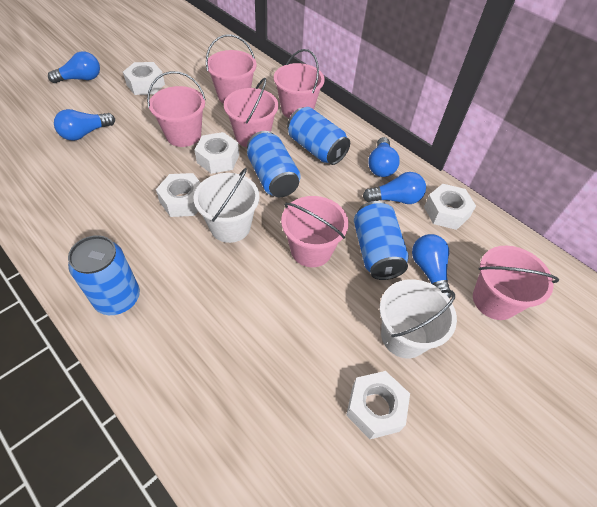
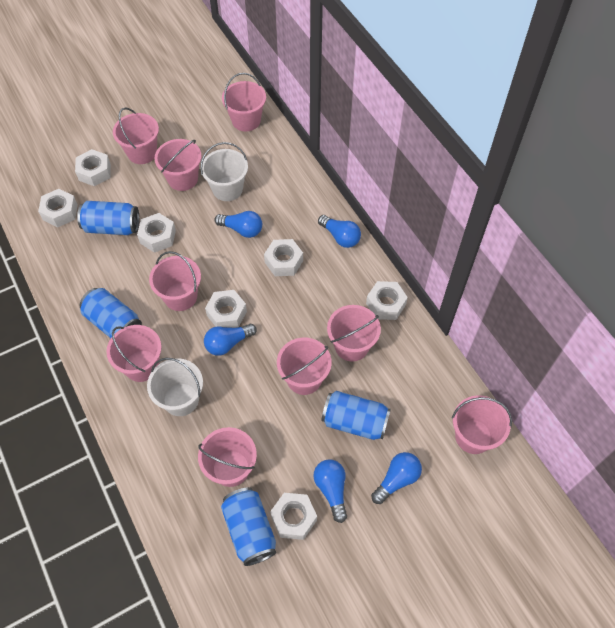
pink bucket: 6 -> 9
white nut: 5 -> 7

